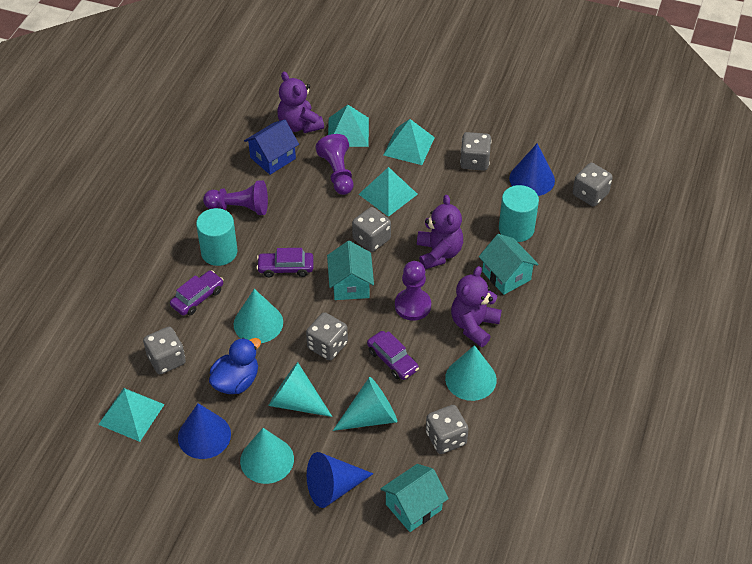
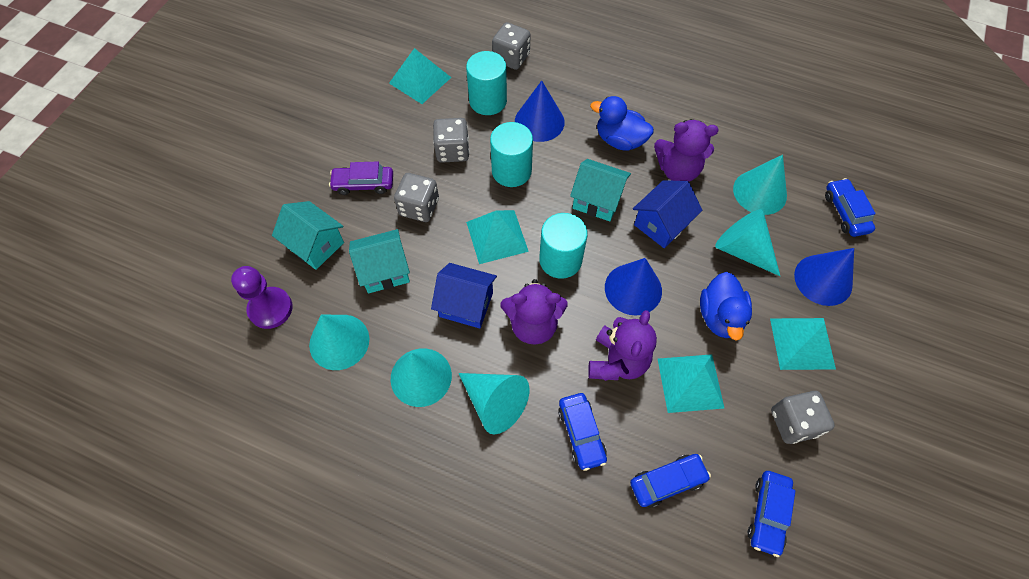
blue car: 0 -> 4
blue duck: 1 -> 2
blue house: 1 -> 2
grey dice: 6 -> 4
purple car: 3 -> 1
purple pawn: 3 -> 1
turquoise cylinder: 2 -> 3

